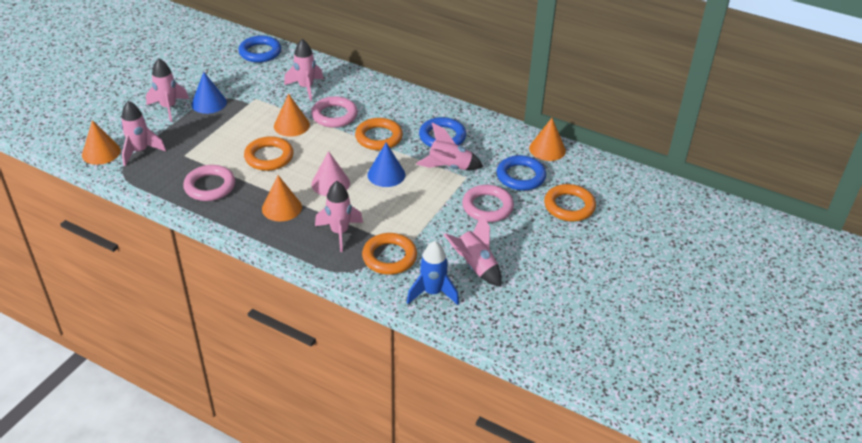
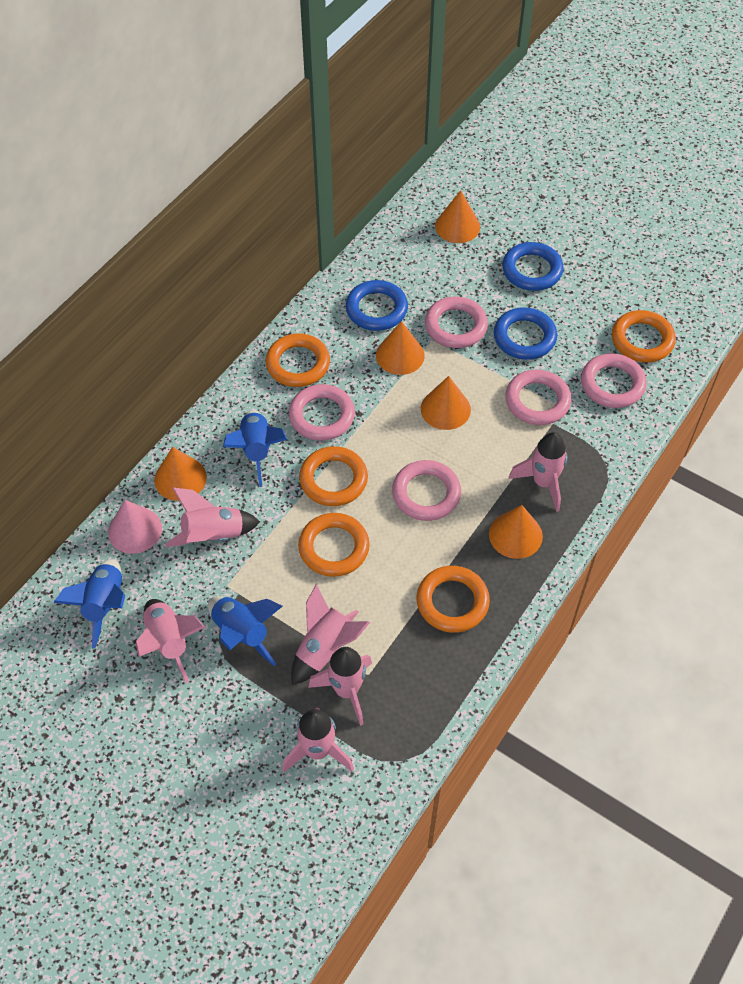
blue cone: 2 -> 0
blue rocket: 1 -> 3
orange cone: 4 -> 5
orange ring: 4 -> 5
pink ring: 3 -> 5

